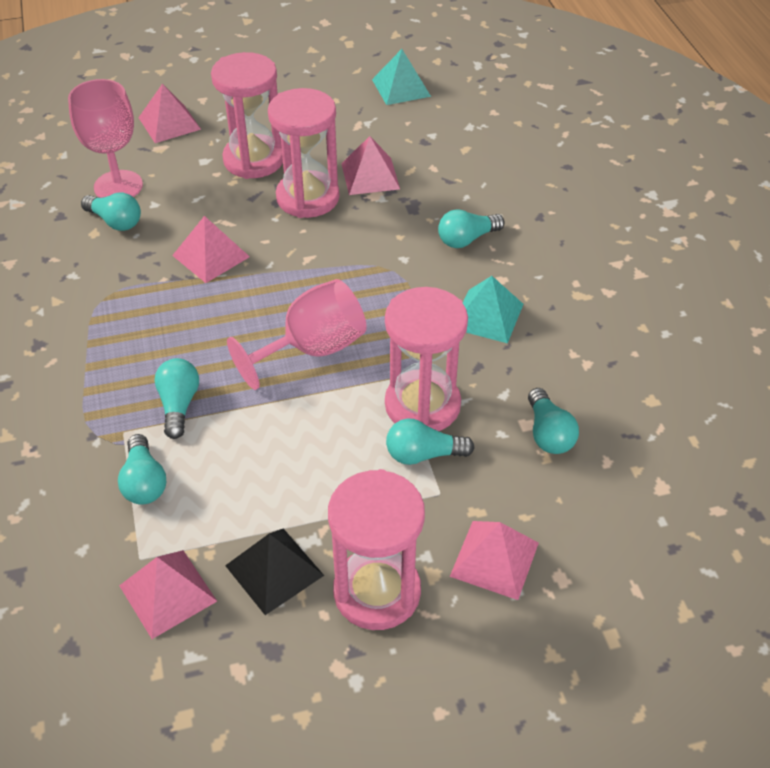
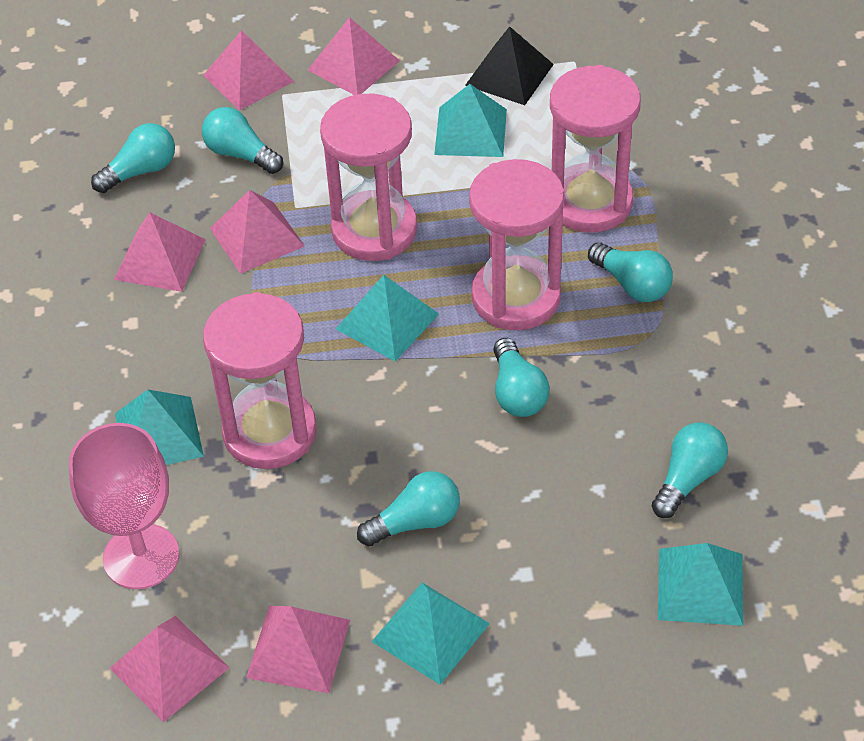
pink goblet: 2 -> 1
pink pyramid: 5 -> 6
turquoise pyramid: 2 -> 5

